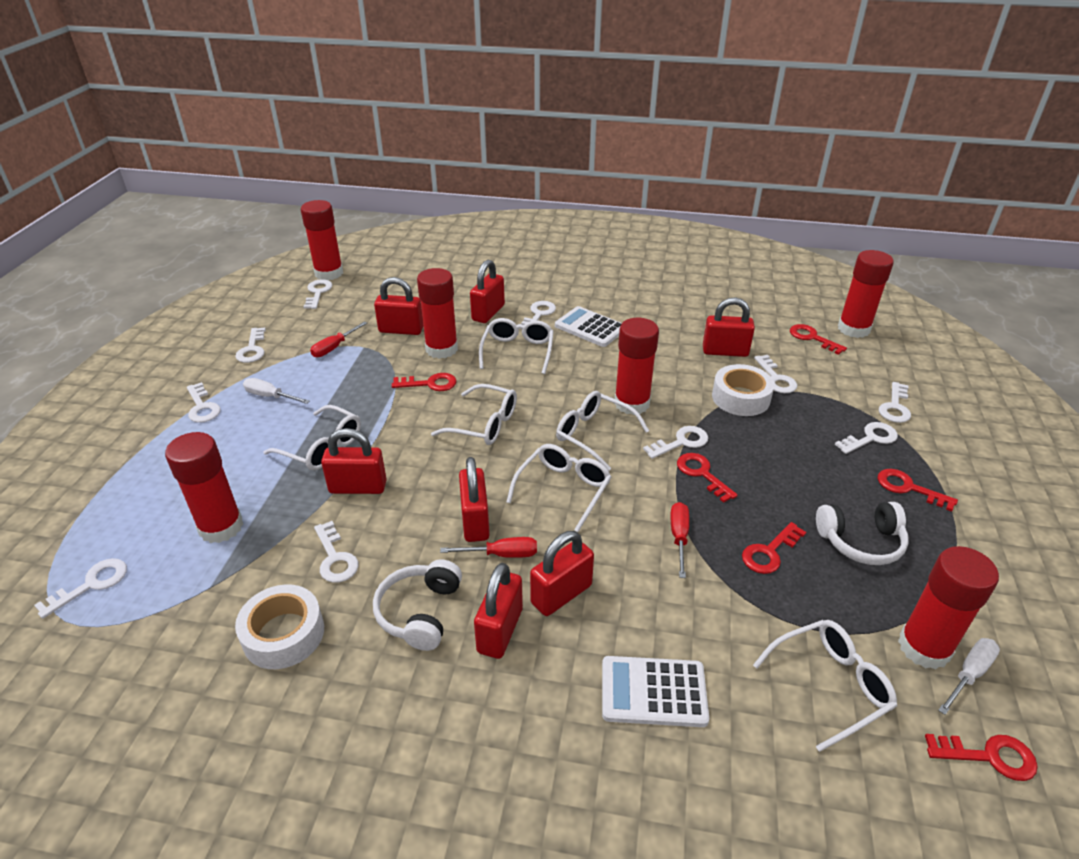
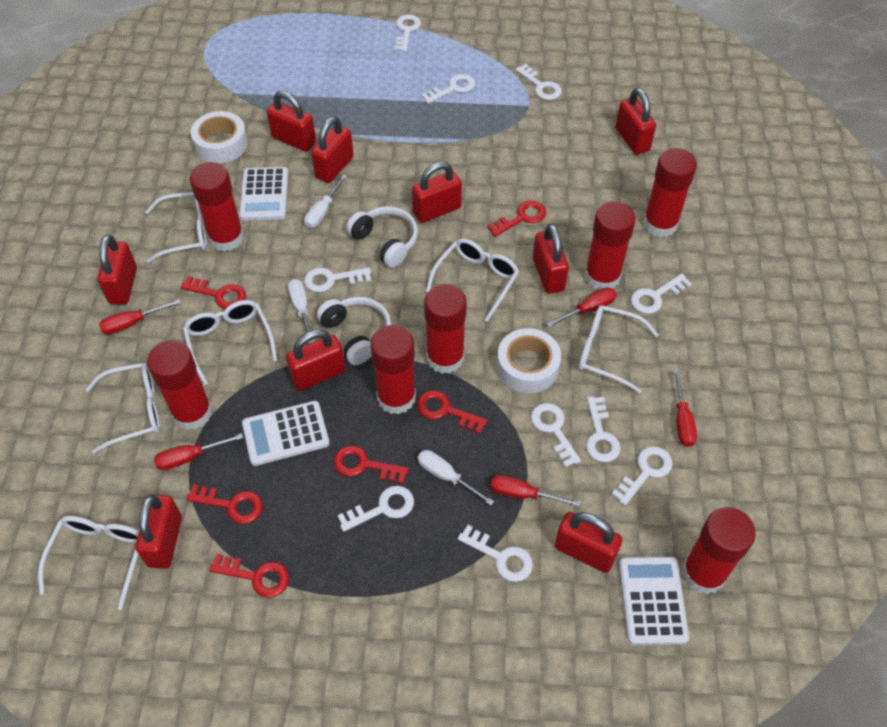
red glue stick: 6 -> 7
red padlock: 7 -> 9
red screwdriver: 3 -> 5
white calculator: 2 -> 3
white screwdriver: 2 -> 3

